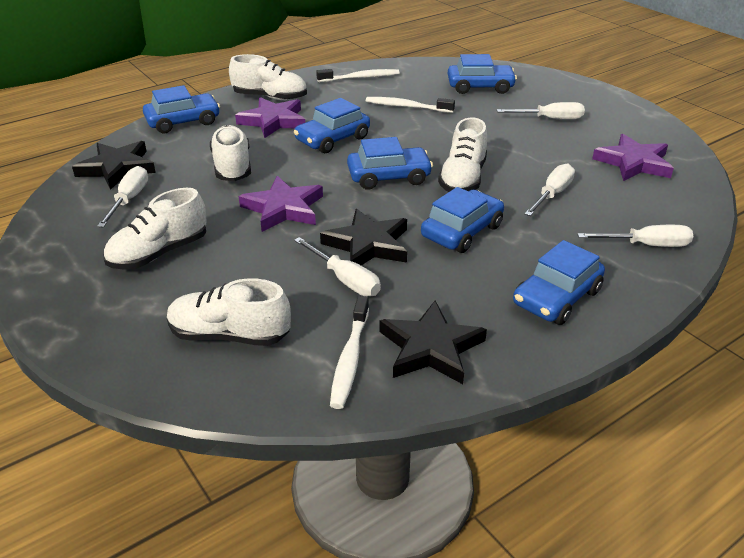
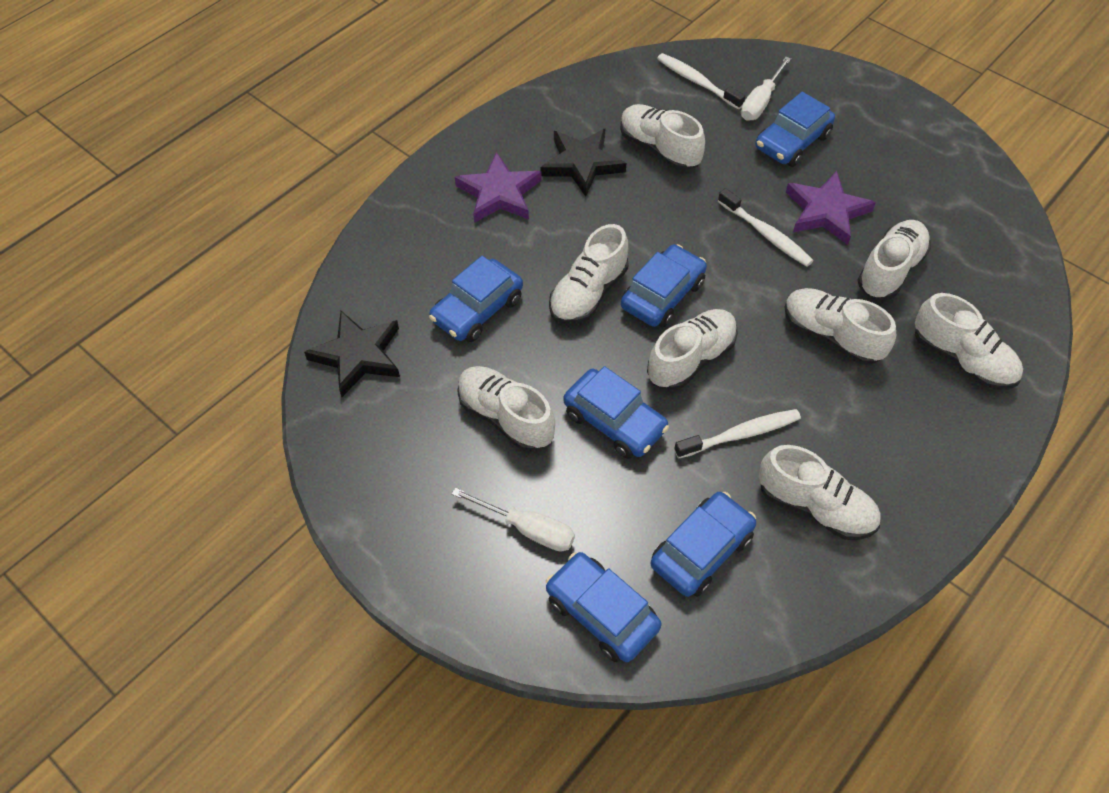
black star: 3 -> 2
purple star: 3 -> 2
white screwdriver: 5 -> 2
white shoe: 5 -> 8

